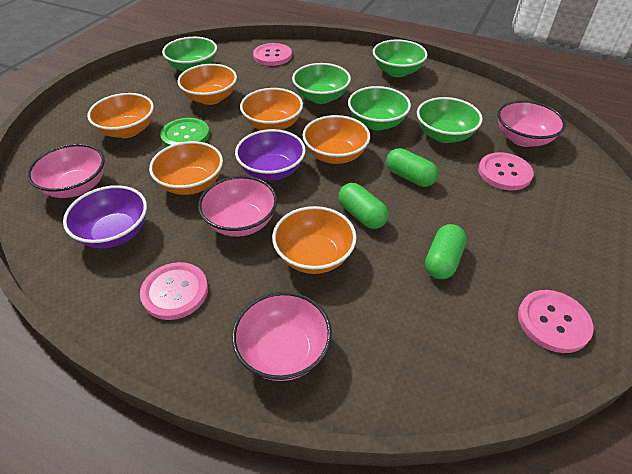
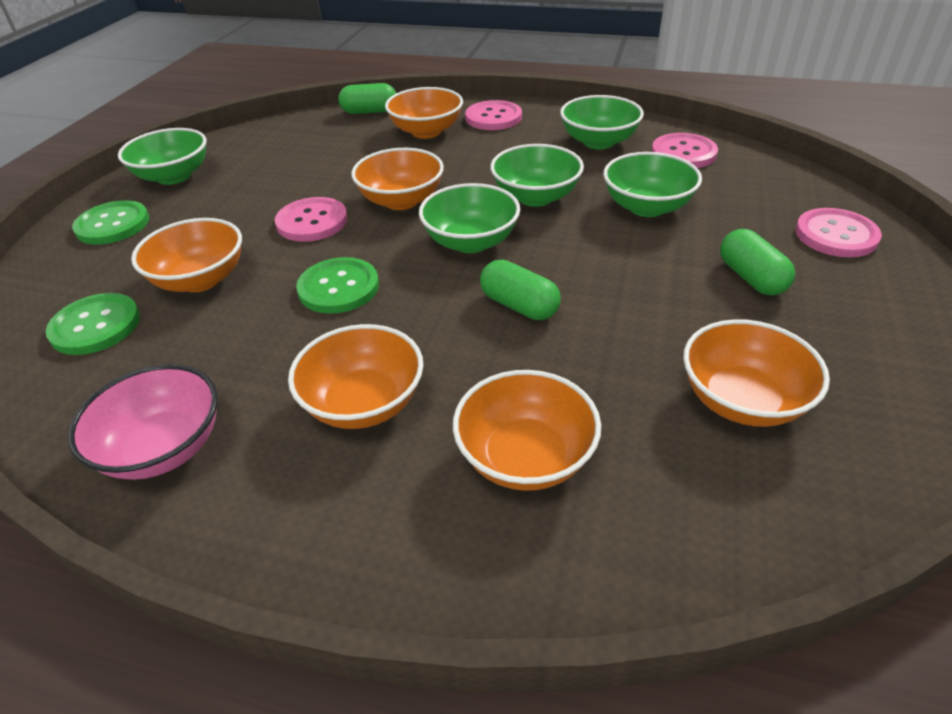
green button: 1 -> 3
pink bowl: 4 -> 1
purple bowl: 2 -> 0

